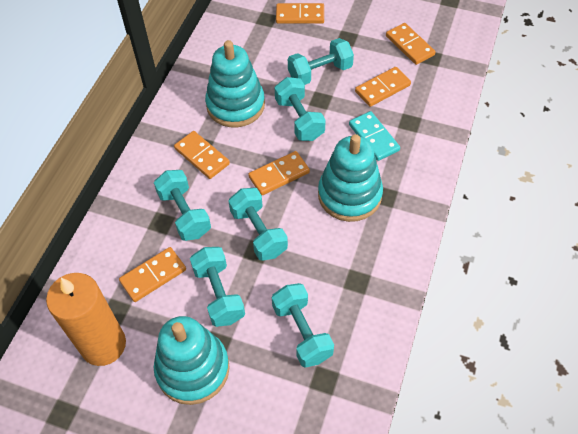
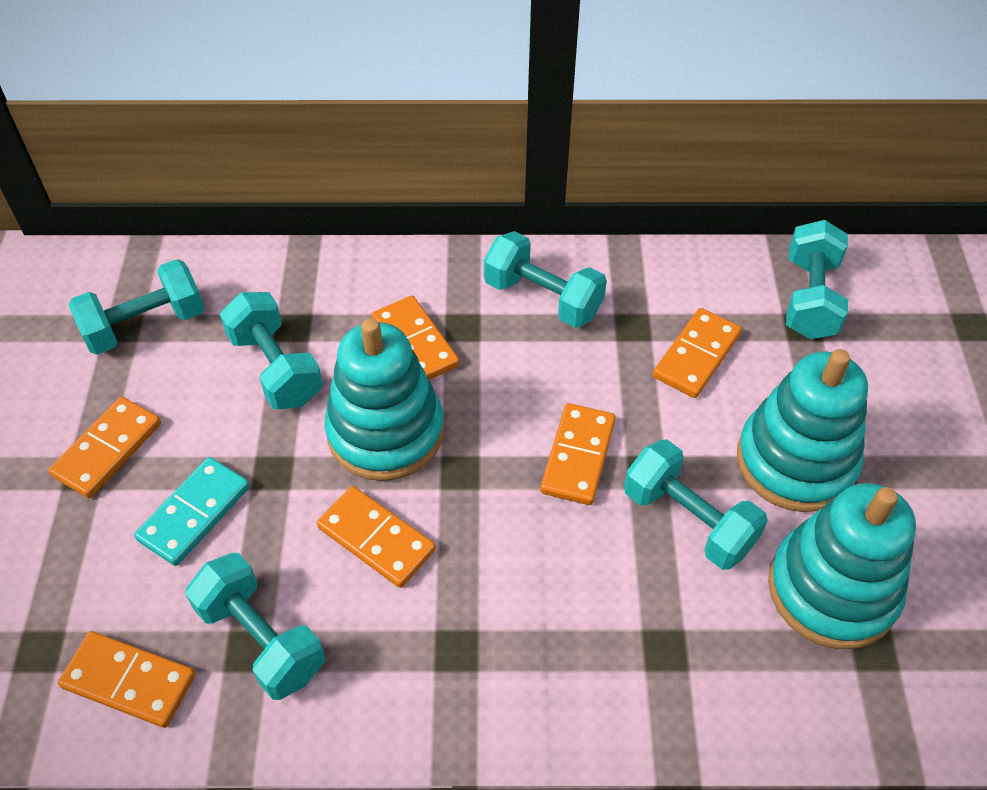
orange candle: 1 -> 0

